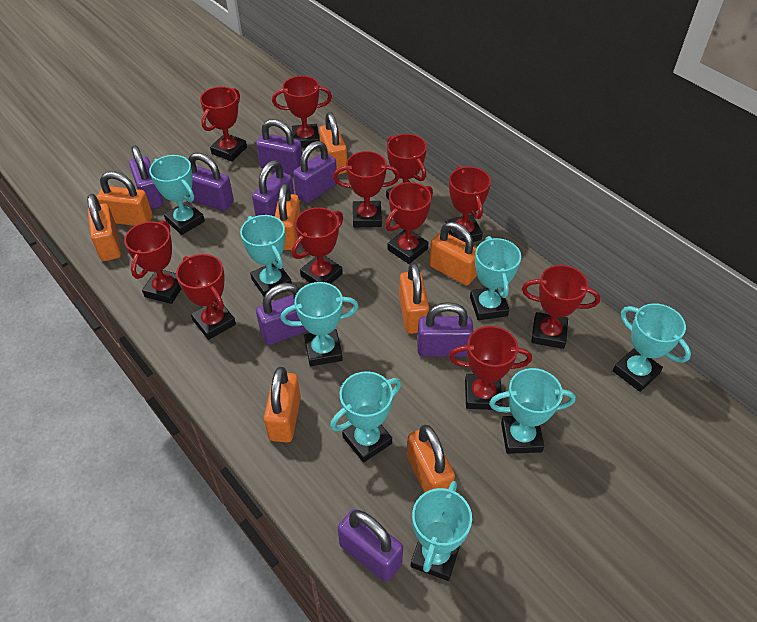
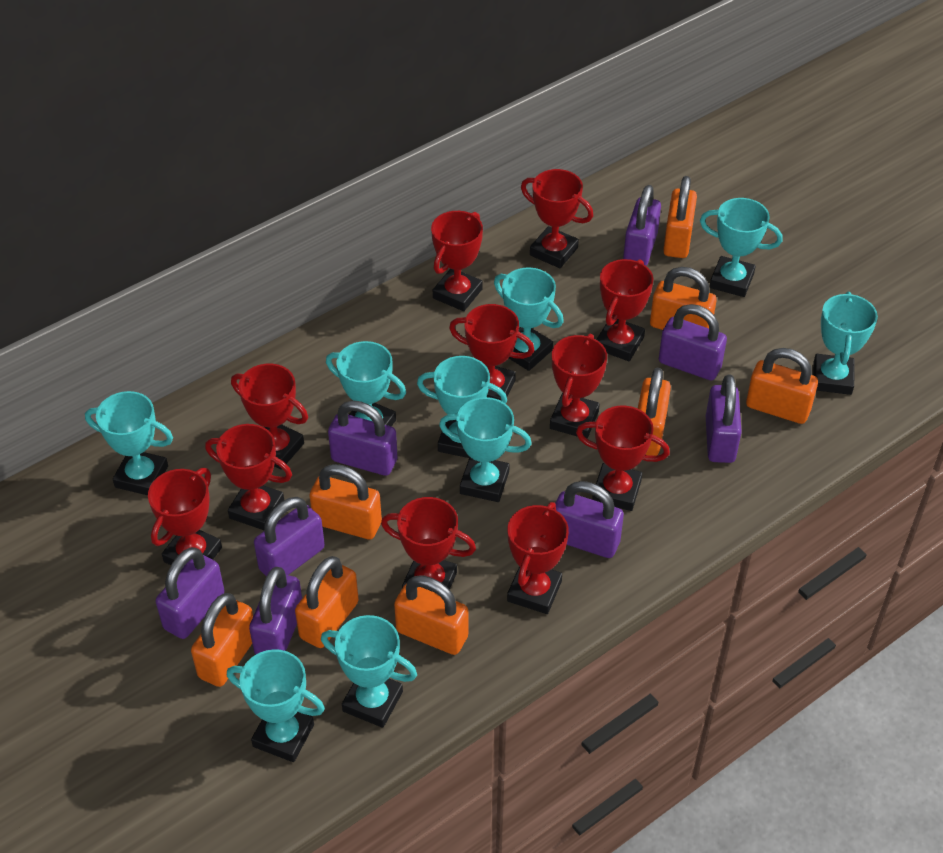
turquoise trophy: 8 -> 9

